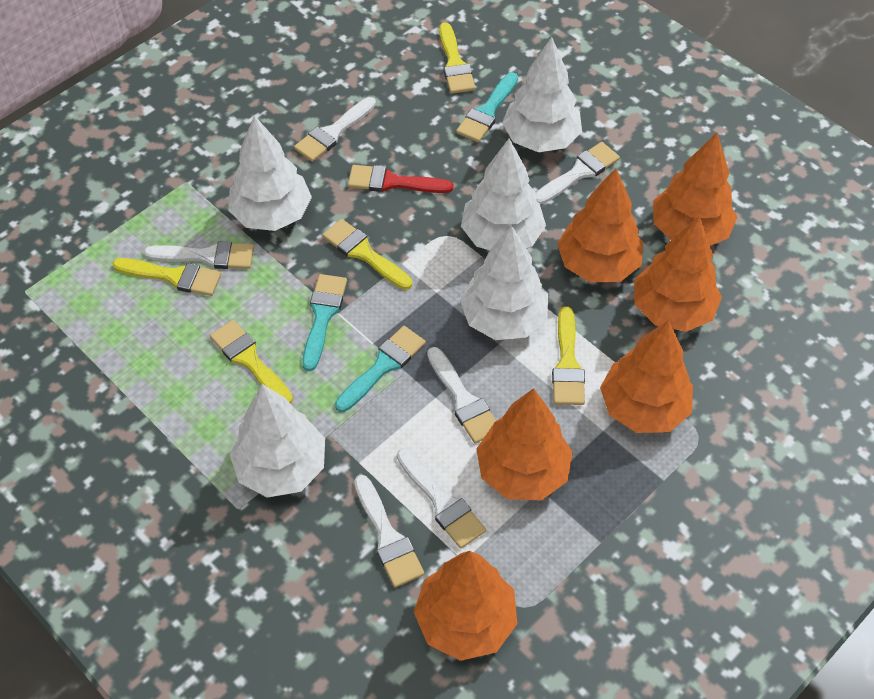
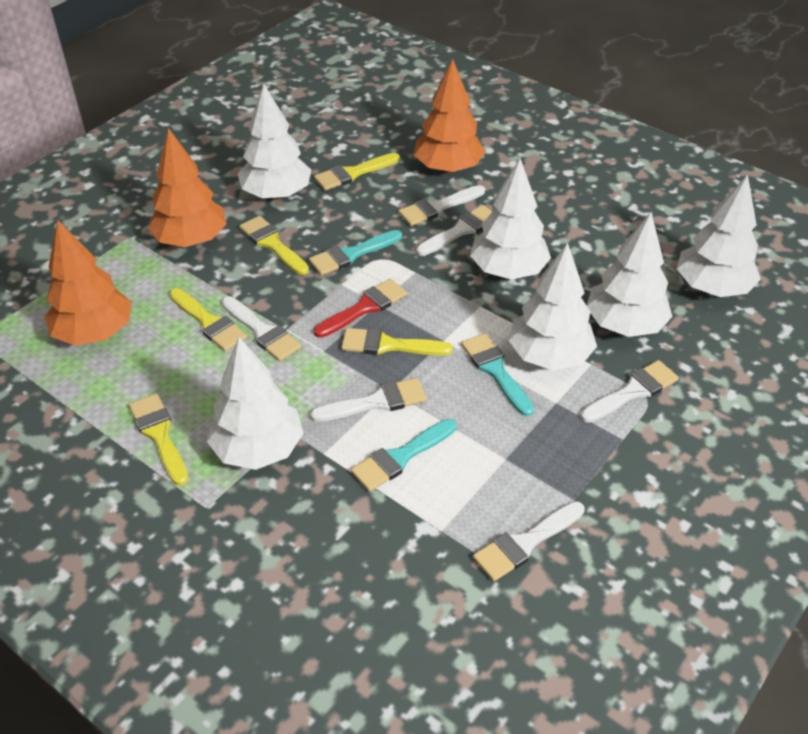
orange tree: 6 -> 3
white tree: 5 -> 6

